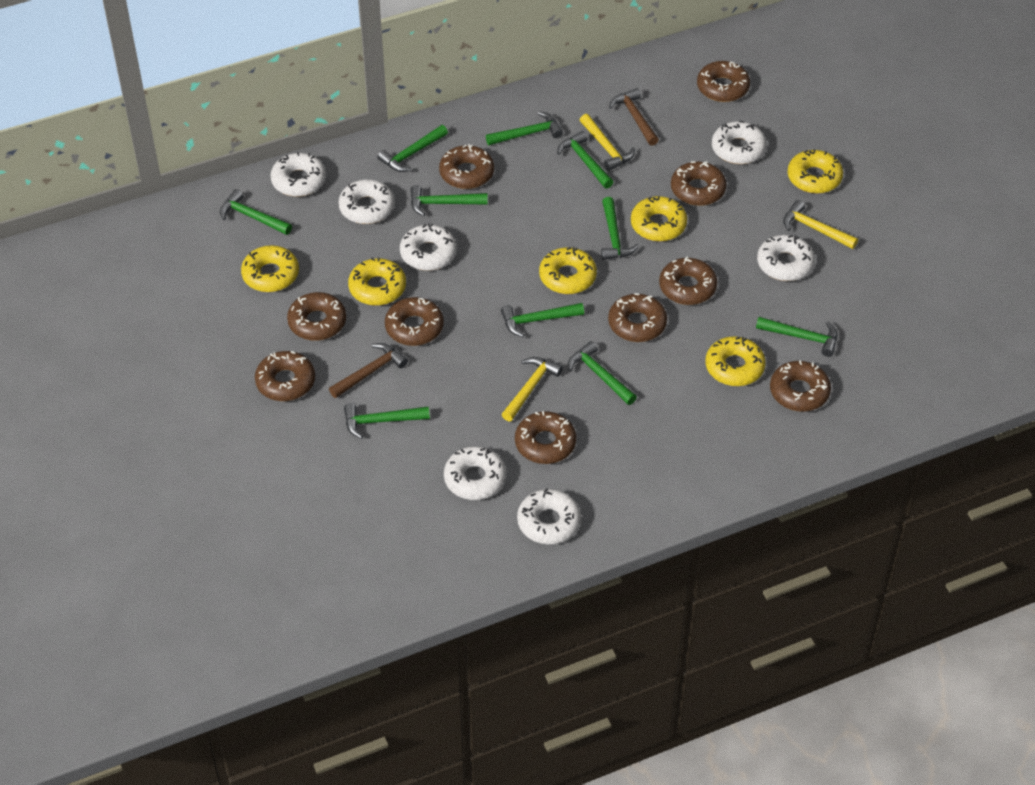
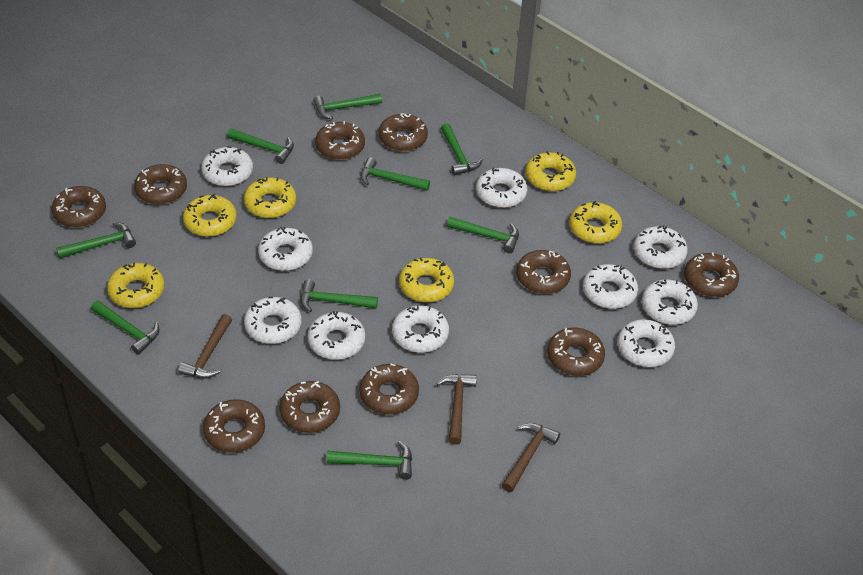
brown hammer: 2 -> 3
green hammer: 10 -> 9
white donut: 7 -> 10
yellow hammer: 3 -> 0

